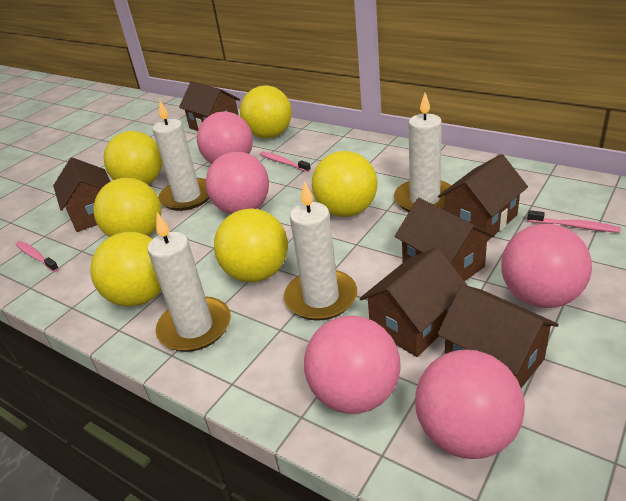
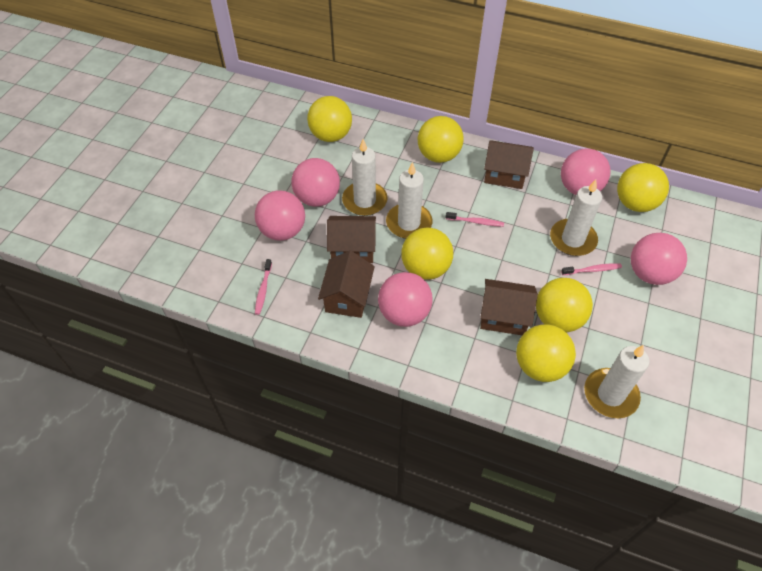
brown house: 6 -> 4

